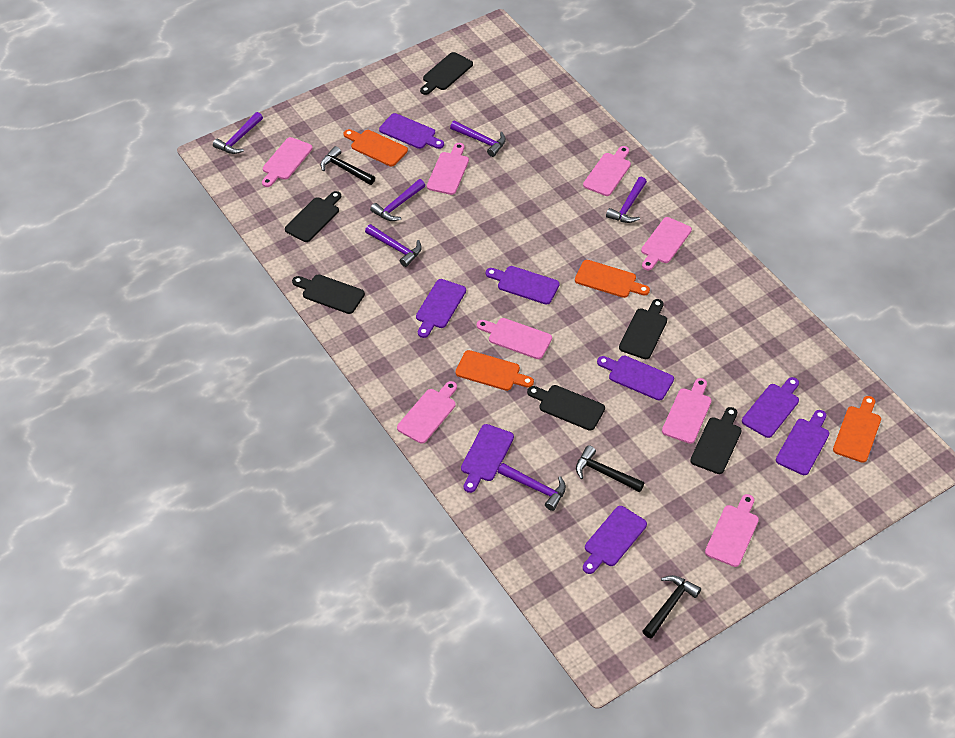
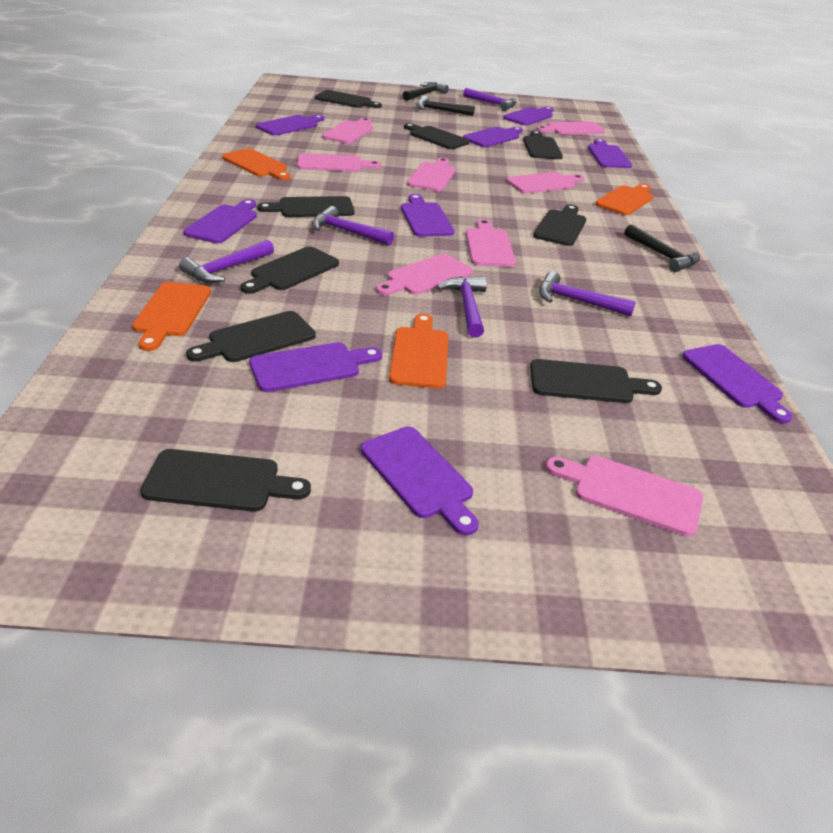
black cutting board: 6 -> 9
purple cutting board: 8 -> 9
purple hammer: 6 -> 5

